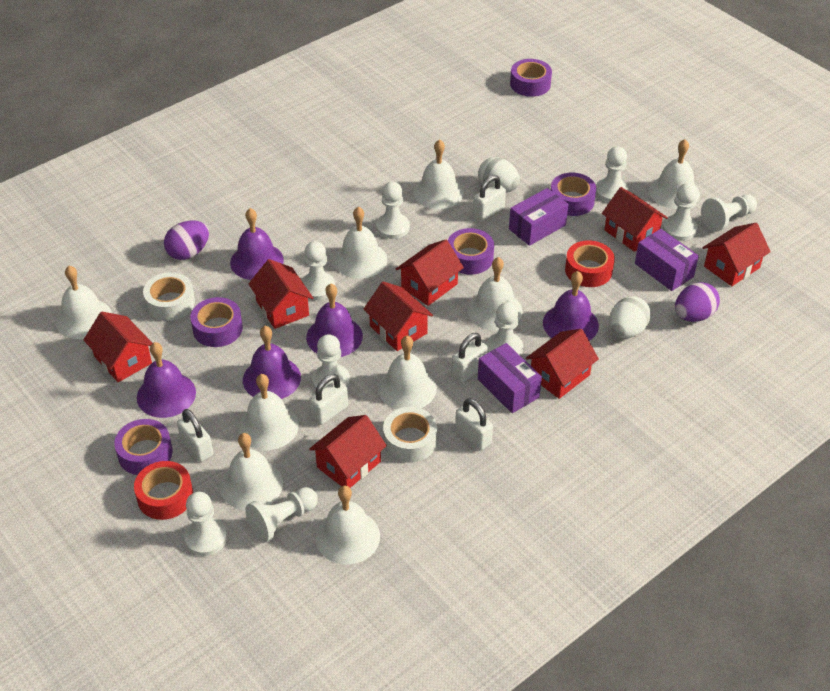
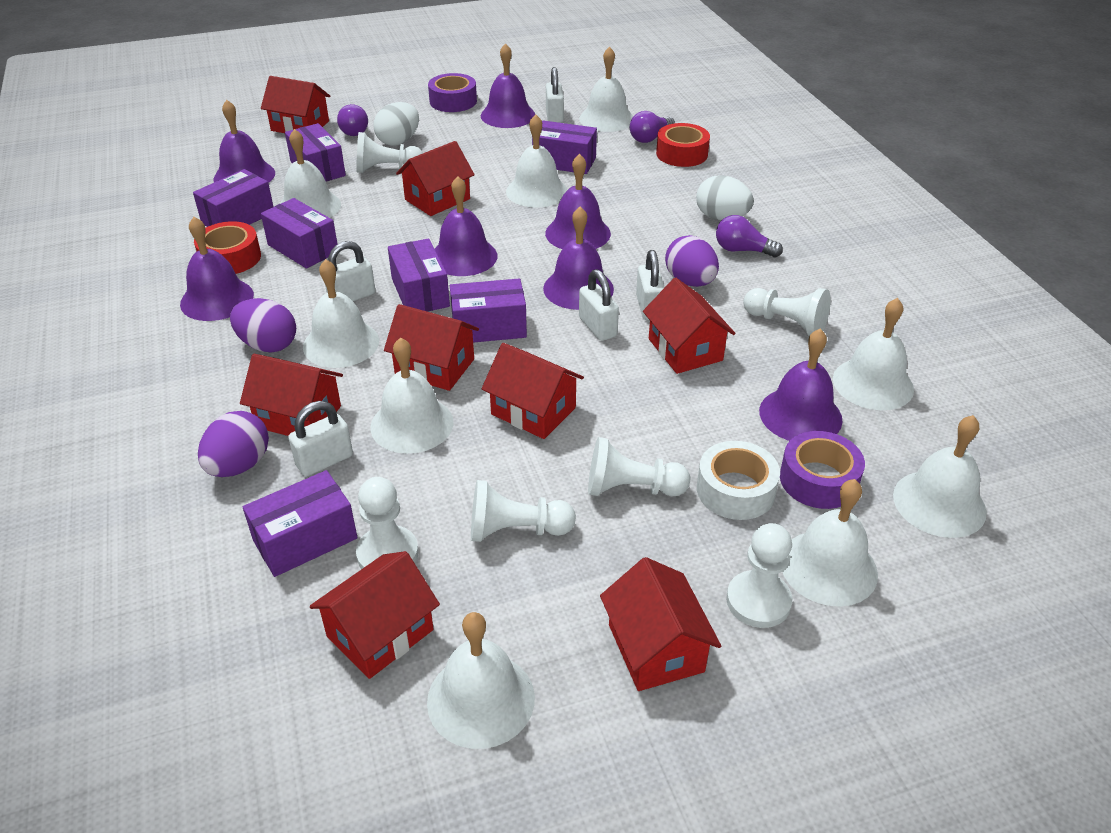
purple bell: 5 -> 7
purple box: 3 -> 7
purple egg: 2 -> 3
purple light bulb: 0 -> 3
purple tape: 5 -> 2
white pawn: 9 -> 6
white tape: 2 -> 1

